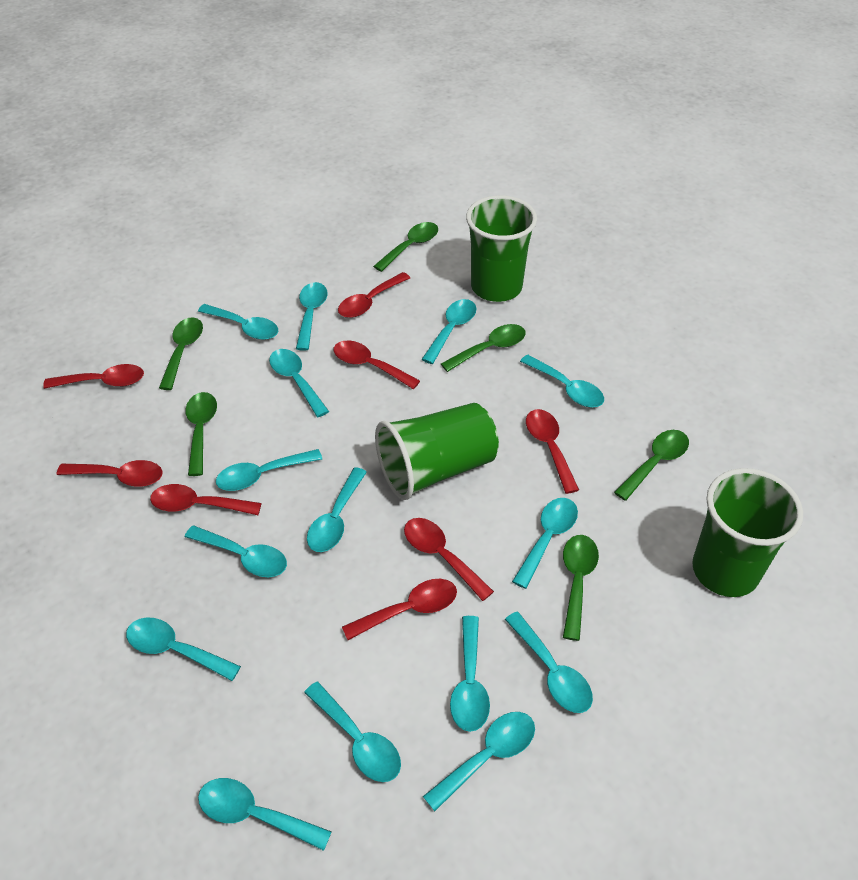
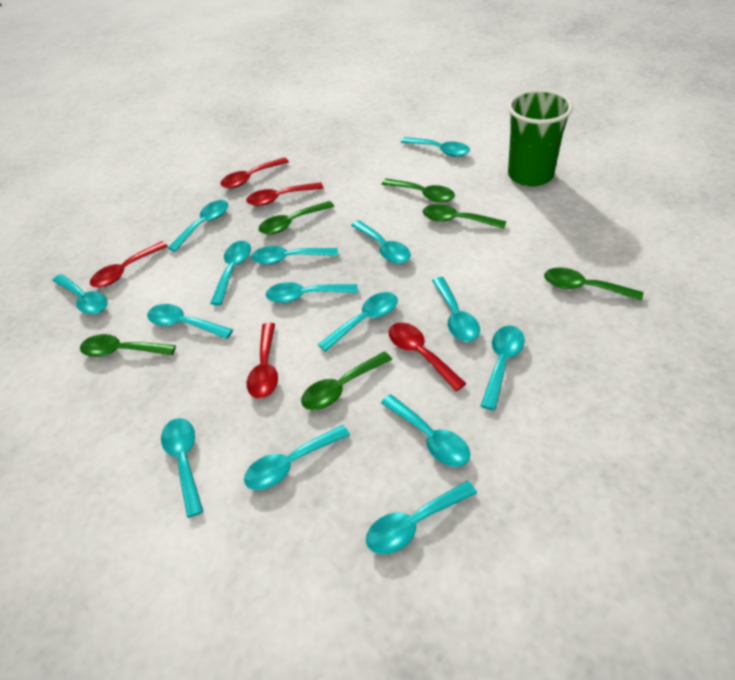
green cup: 3 -> 1
red spoon: 8 -> 5

